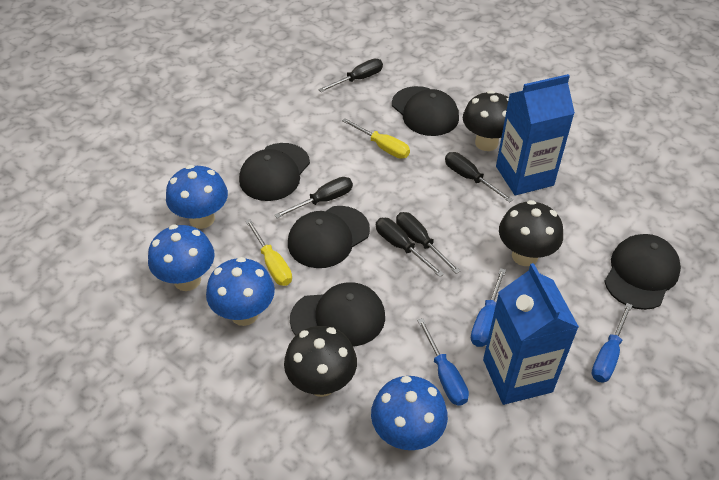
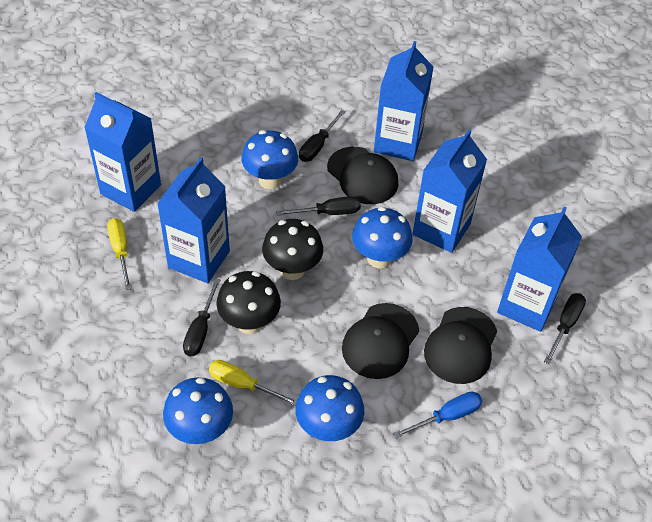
black cap: 5 -> 3
black mushroom: 3 -> 2
black screwdriver: 5 -> 4
blue carton: 2 -> 5
blue screwdriver: 3 -> 1

